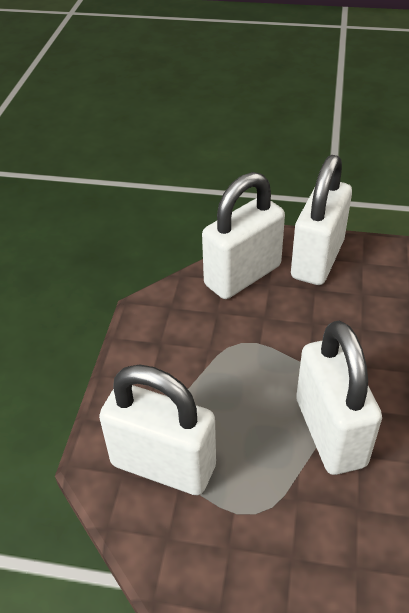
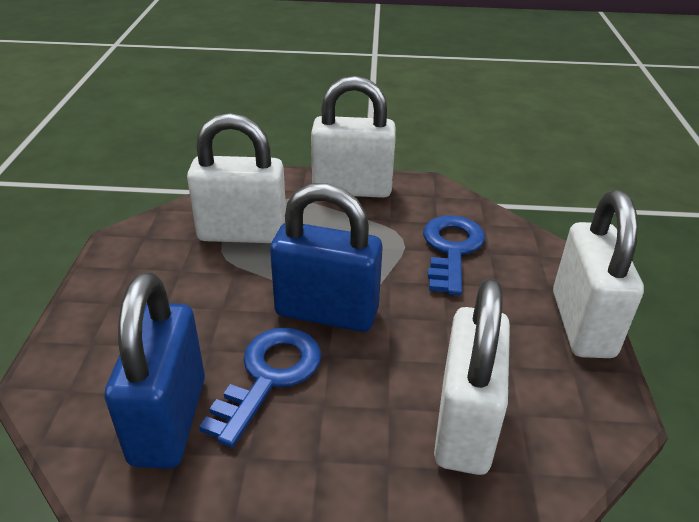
blue key: 0 -> 2
blue padlock: 0 -> 2

